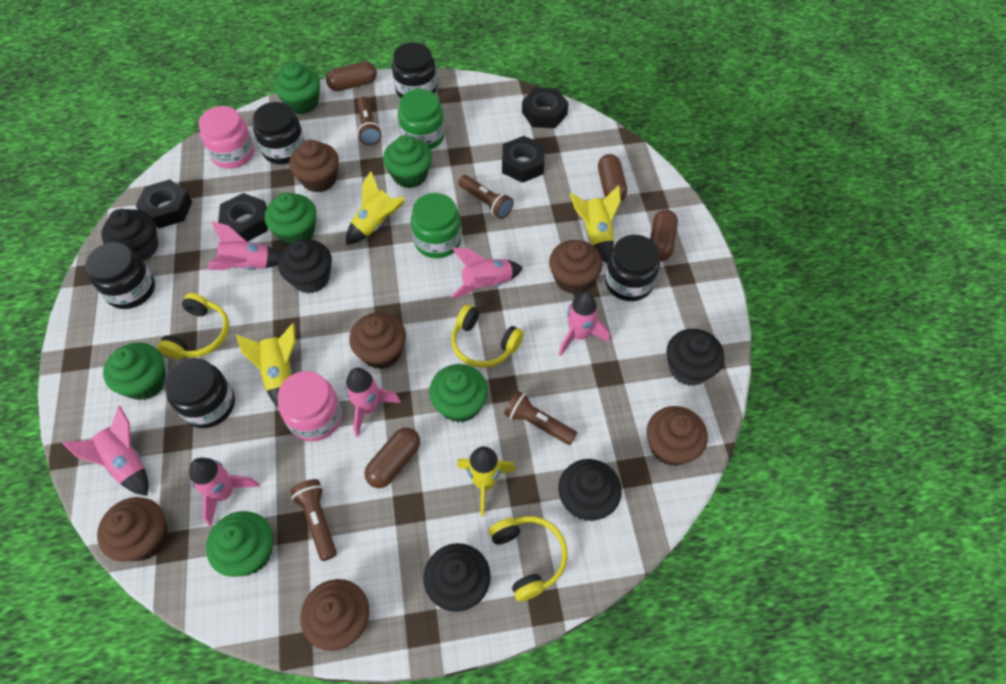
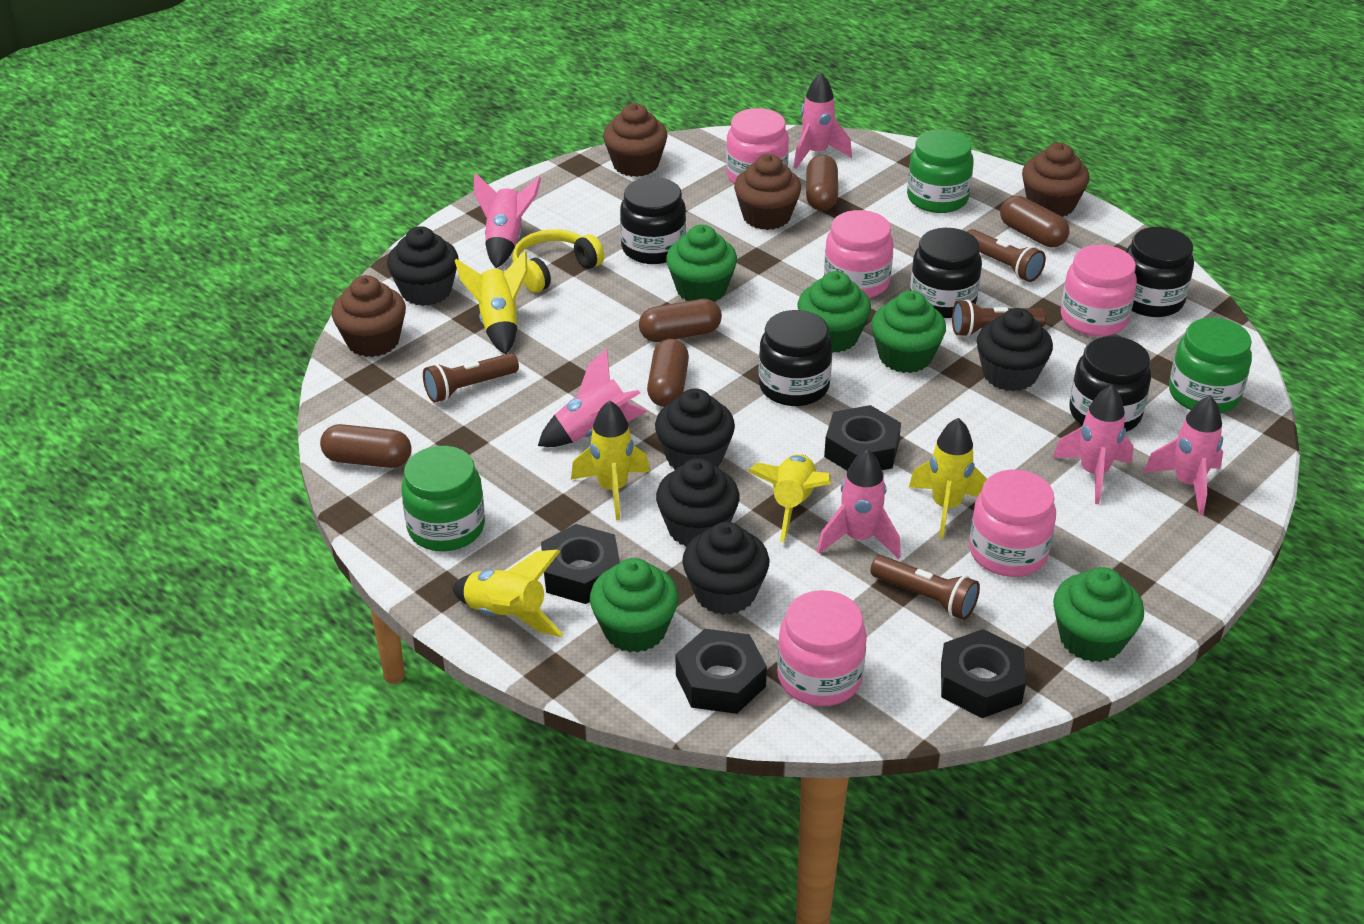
brown capsule: 4 -> 5
brown cupcake: 6 -> 4
green cupcake: 6 -> 5
green jar: 2 -> 3
pink jar: 2 -> 5
yellow headphones: 3 -> 1
yellow rocket: 4 -> 5

